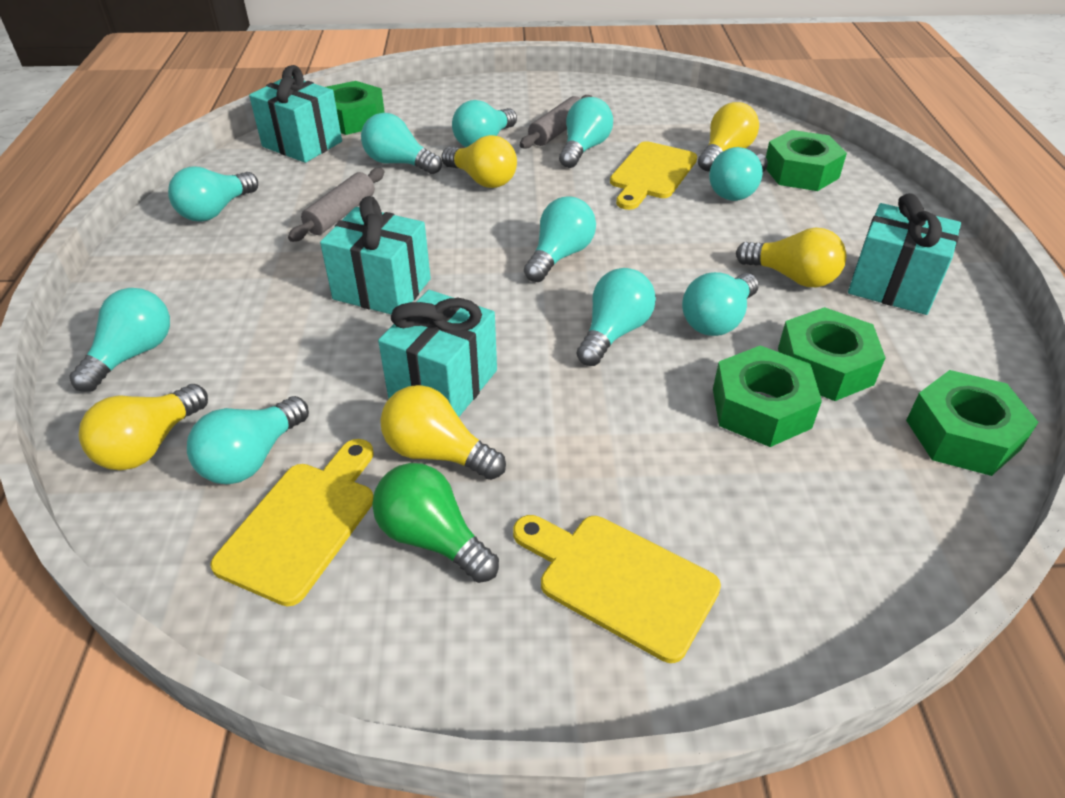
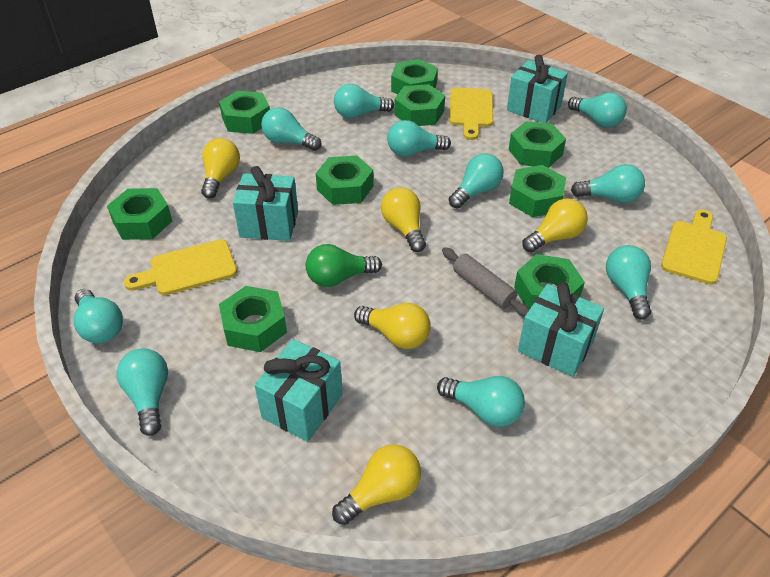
green nut: 5 -> 9
grey rolling pin: 2 -> 1

